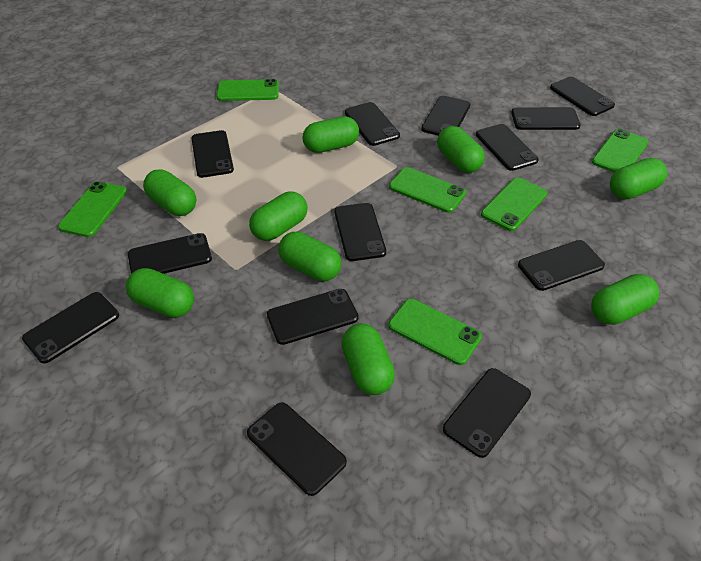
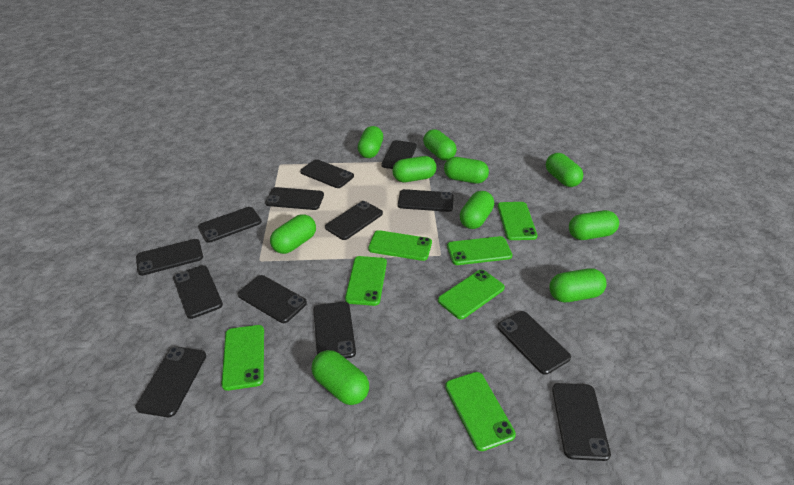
green capsule: 9 -> 10
green phone: 6 -> 7

